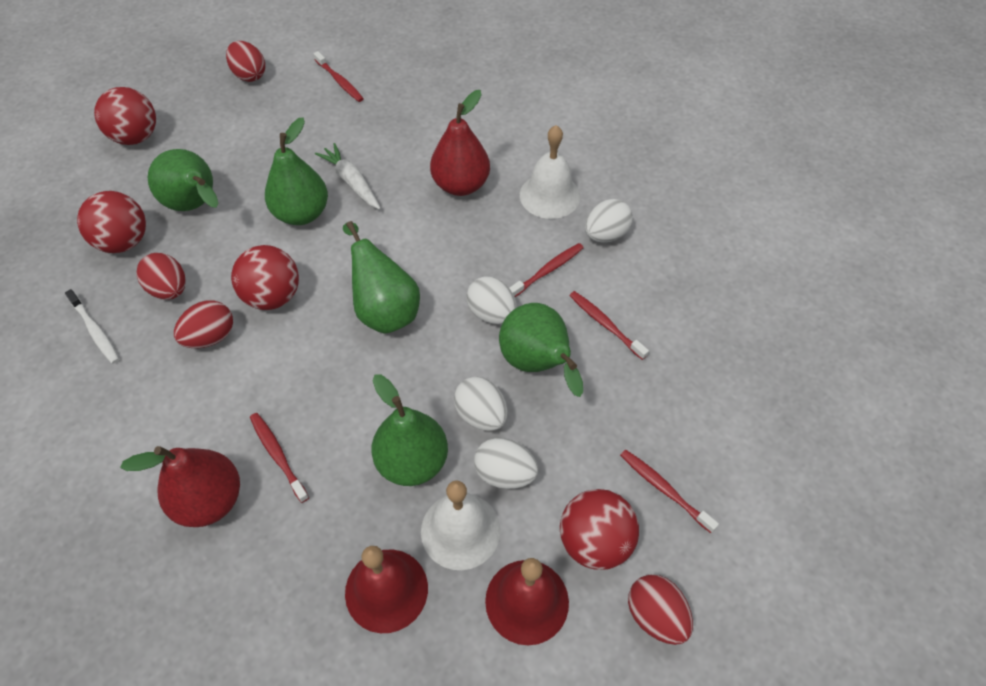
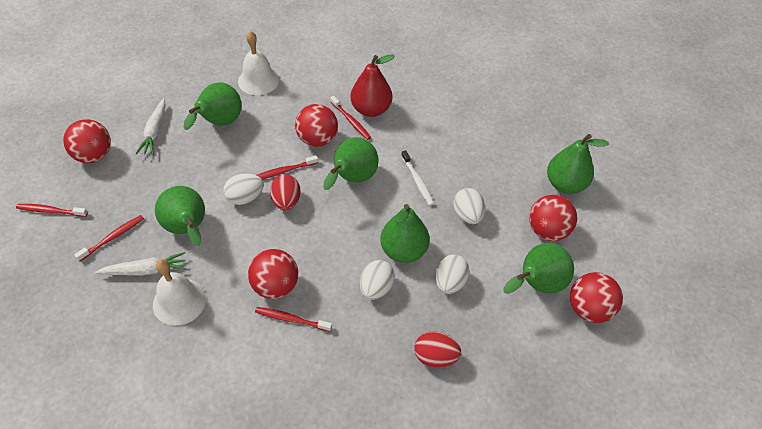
green pear: 5 -> 6
red ball: 4 -> 5
red bell: 2 -> 0
red egg: 4 -> 2
red pear: 2 -> 1
white carrot: 1 -> 2

